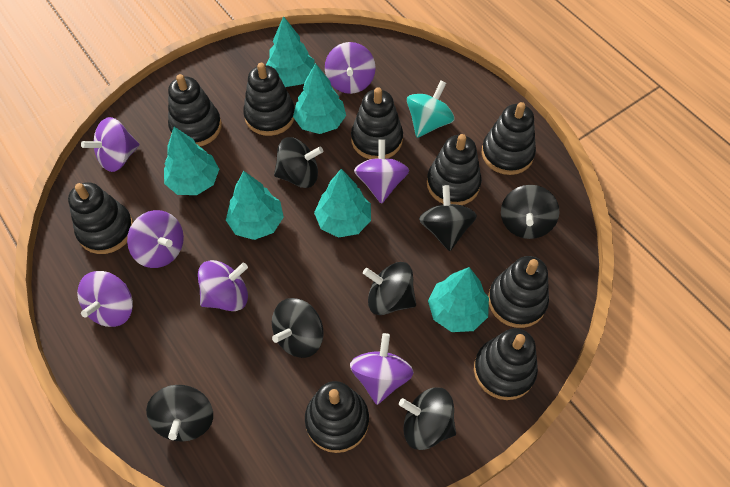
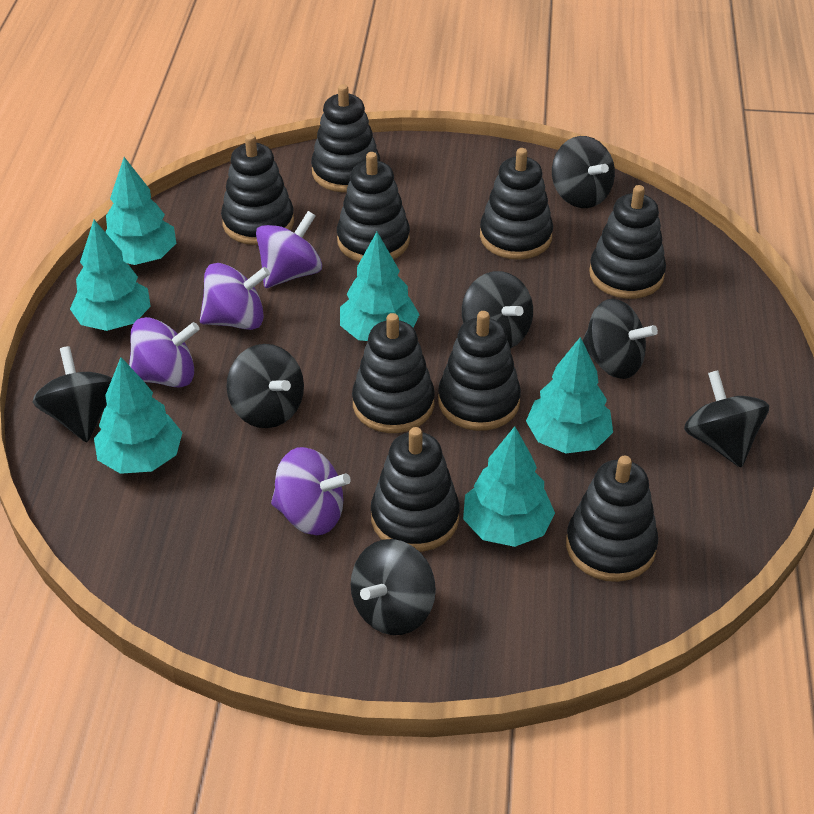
purple spinning top: 7 -> 4
turquoise spinning top: 1 -> 0

